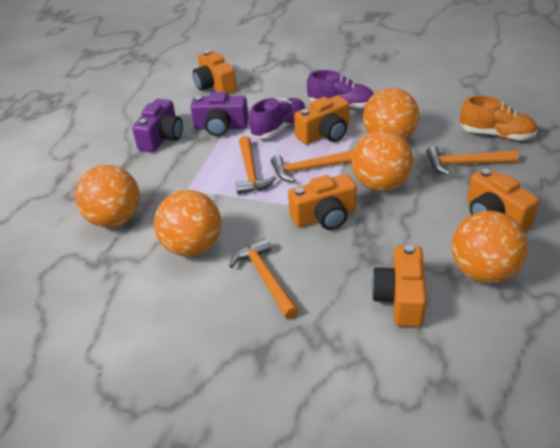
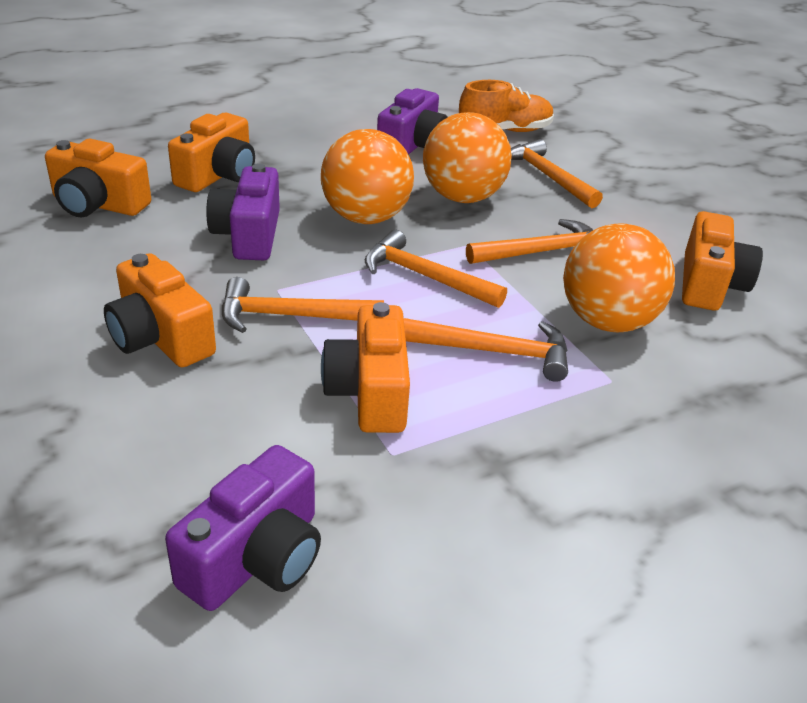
orange ball: 5 -> 3
orange hammer: 4 -> 5
purple camera: 2 -> 3
purple shoe: 2 -> 0

